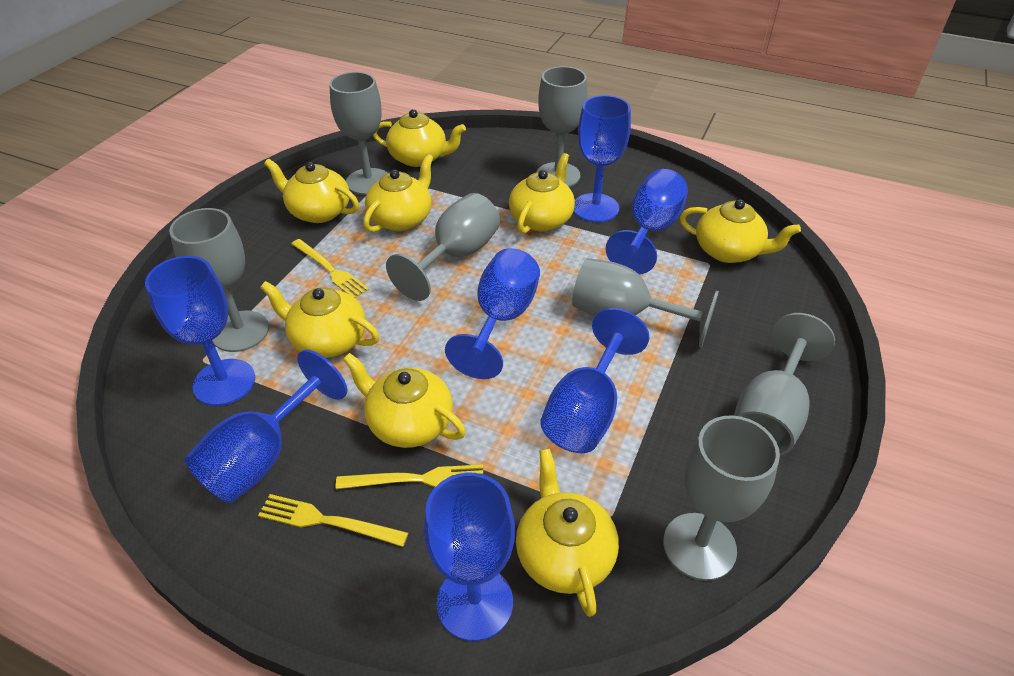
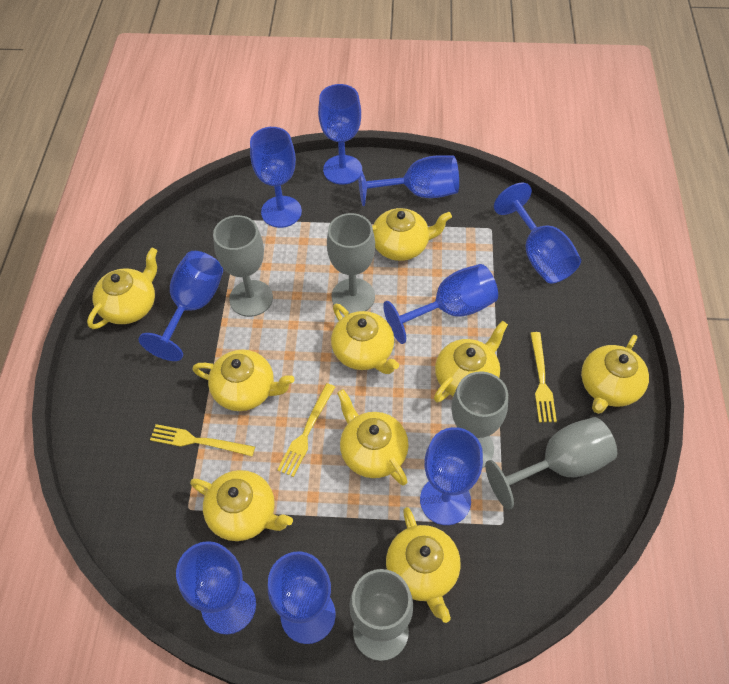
blue goblet: 7 -> 9
grey goblet: 7 -> 5
yellow teapot: 8 -> 9

